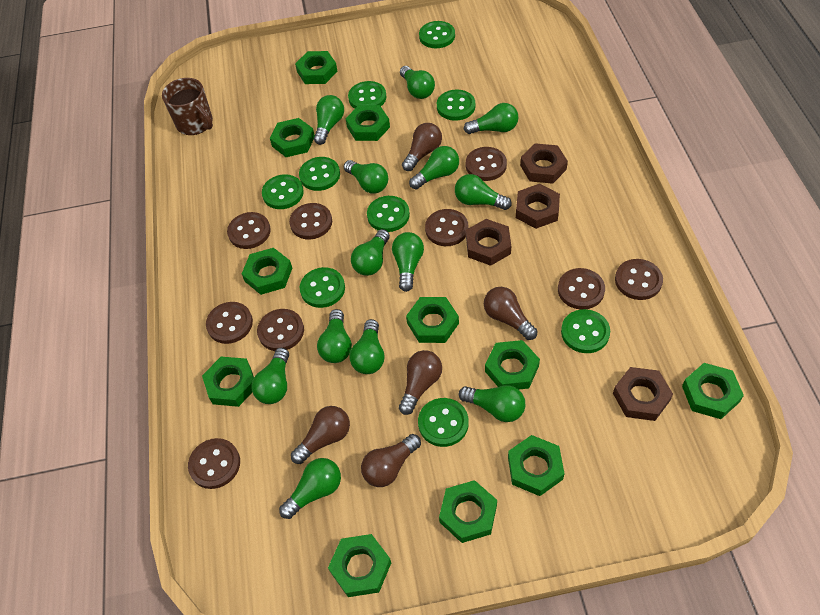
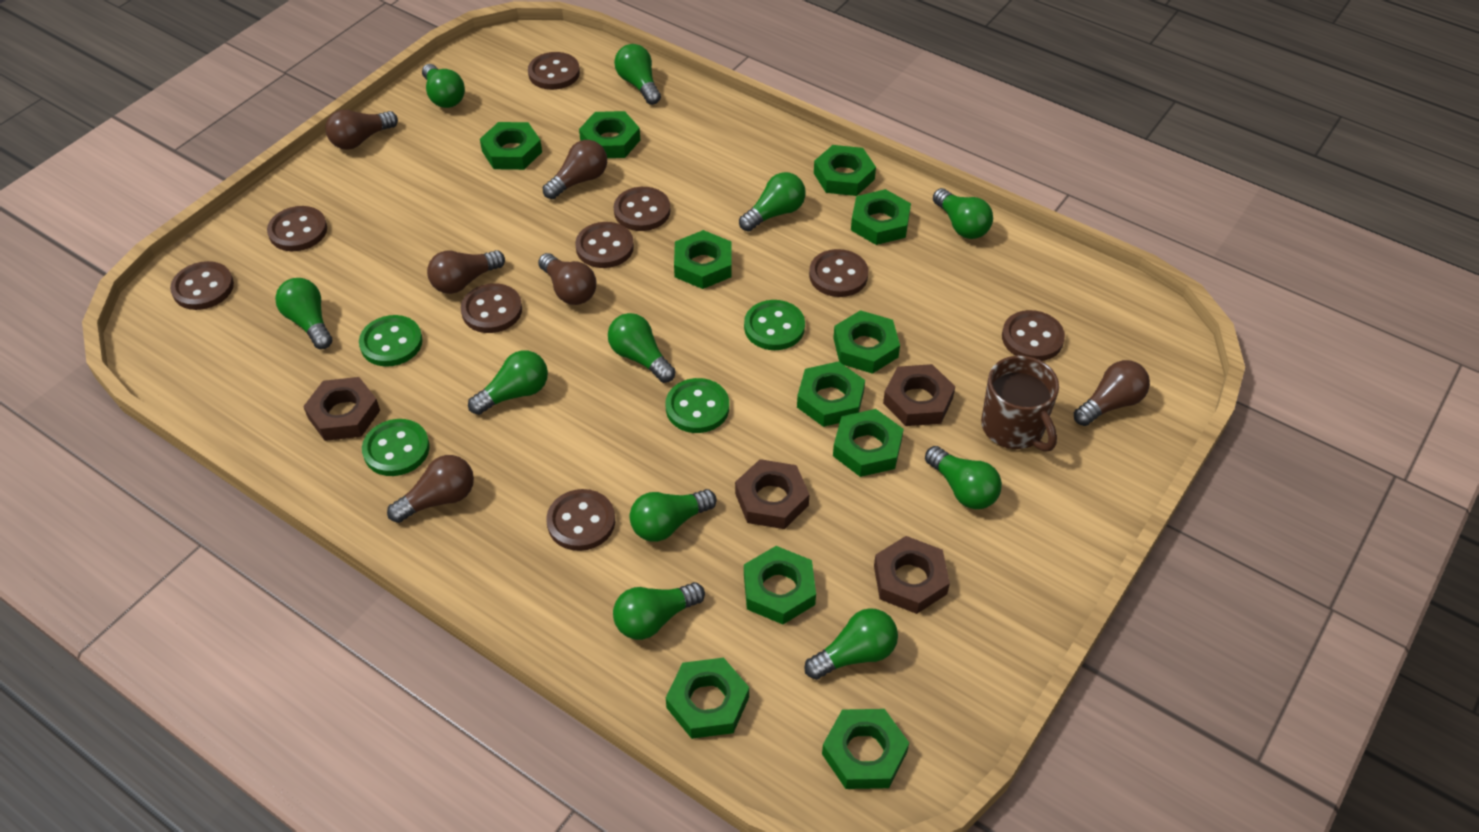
brown light bulb: 5 -> 6
green button: 9 -> 4
green light bulb: 13 -> 11

